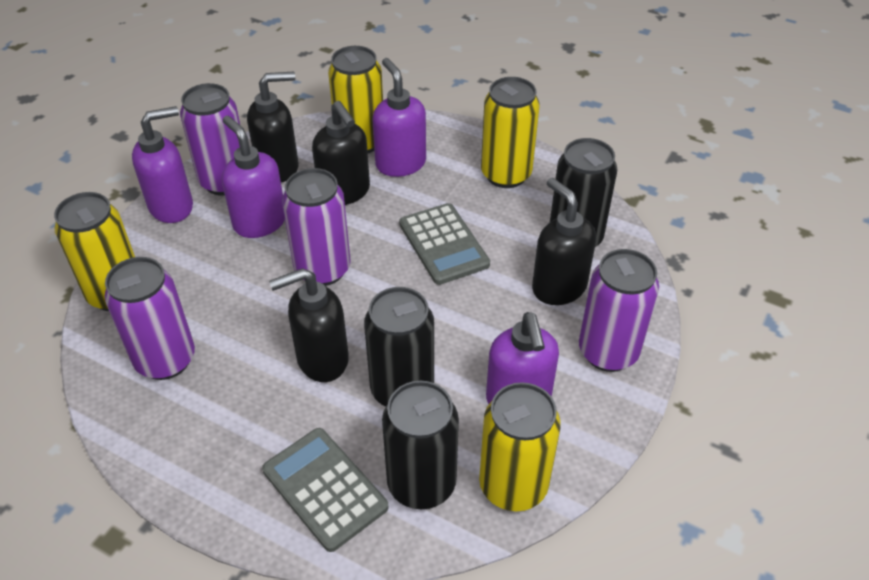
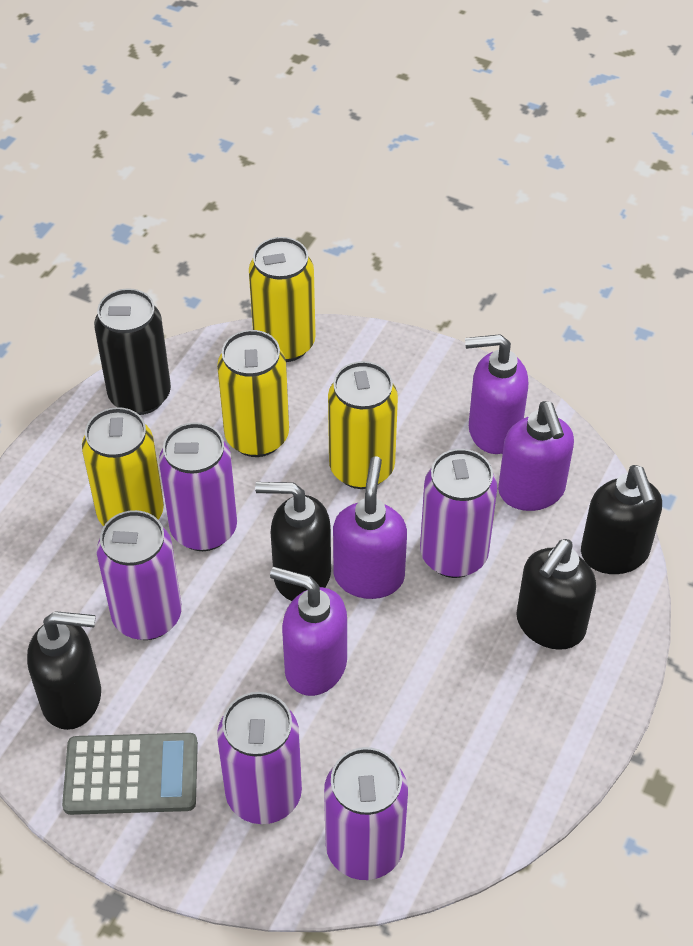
black can: 3 -> 1
grey calculator: 2 -> 1
purple can: 4 -> 5

